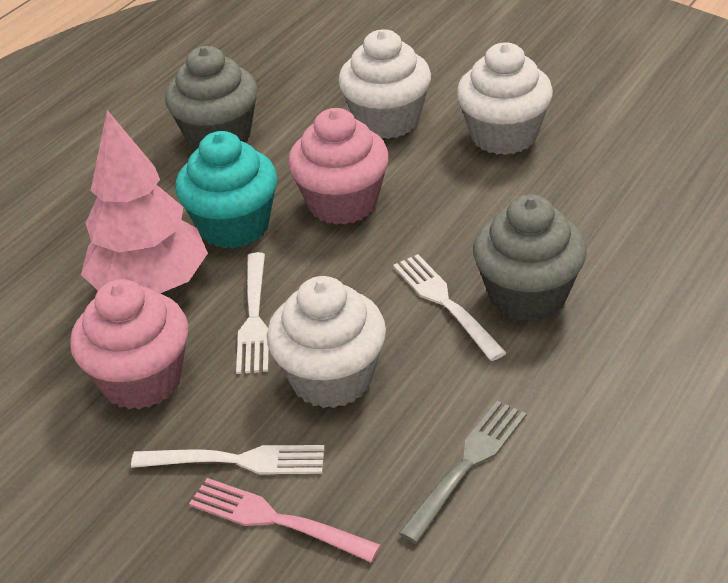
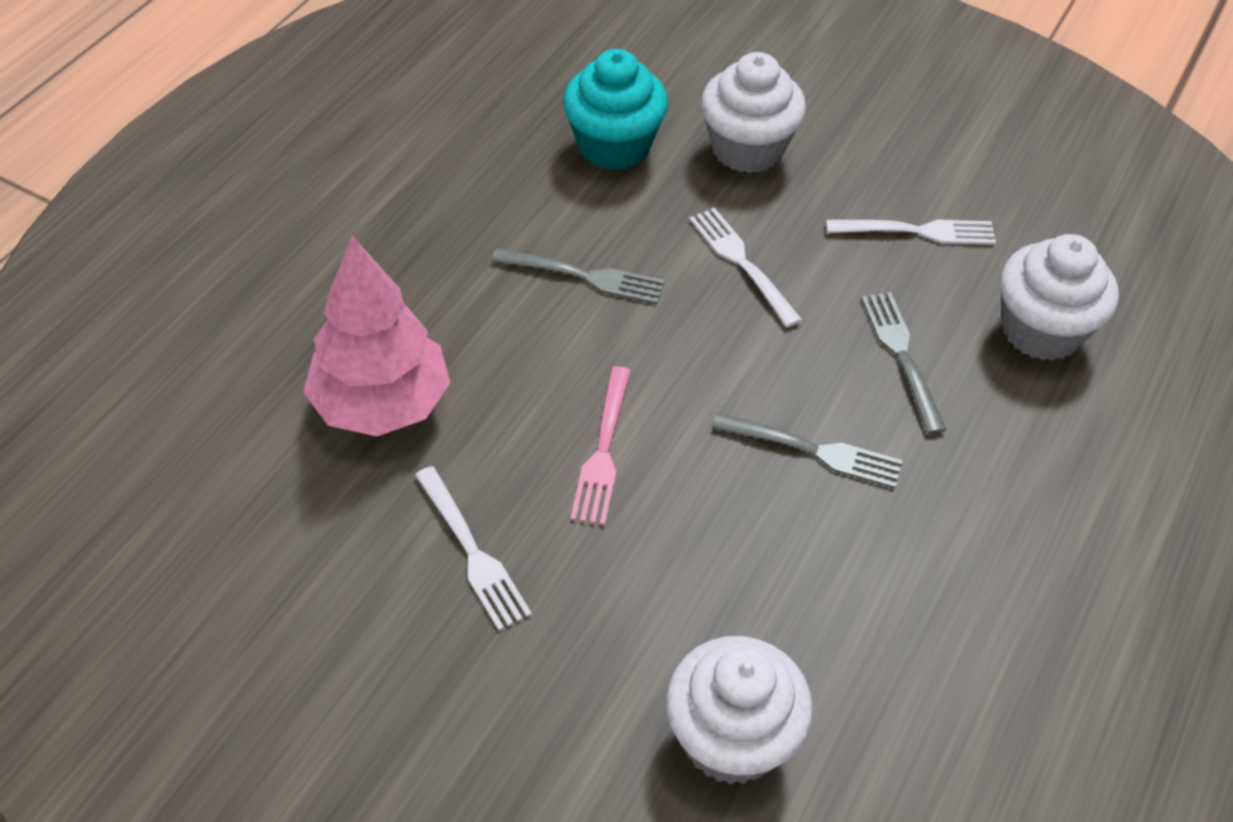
grey cupcake: 2 -> 0
grey fork: 1 -> 3
pink cupcake: 2 -> 0

